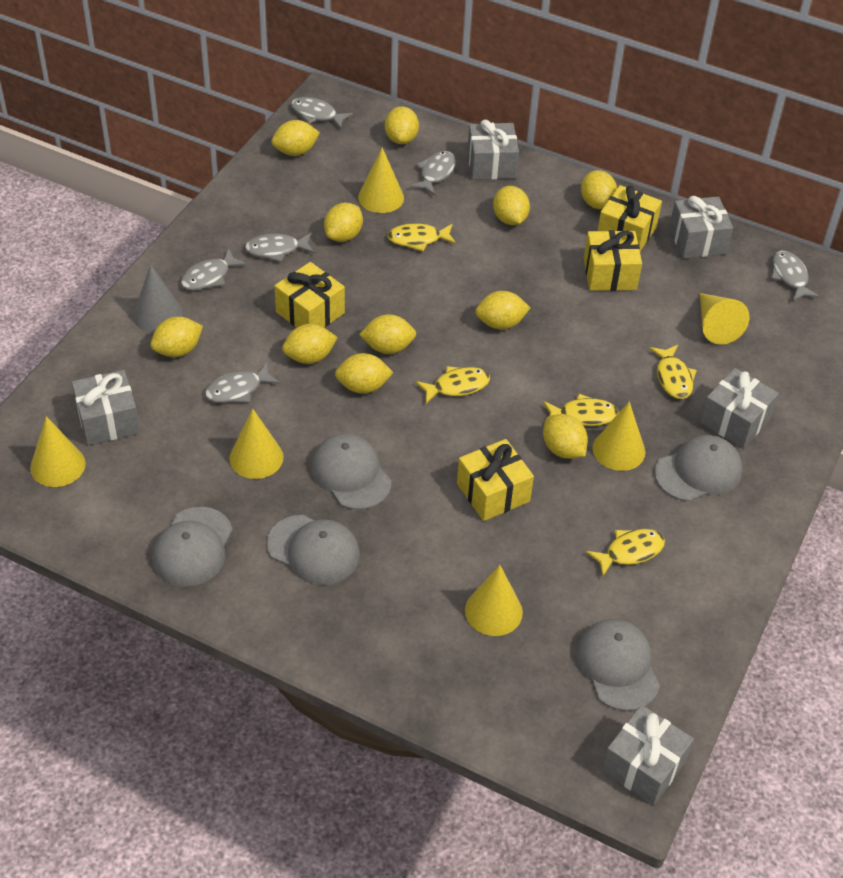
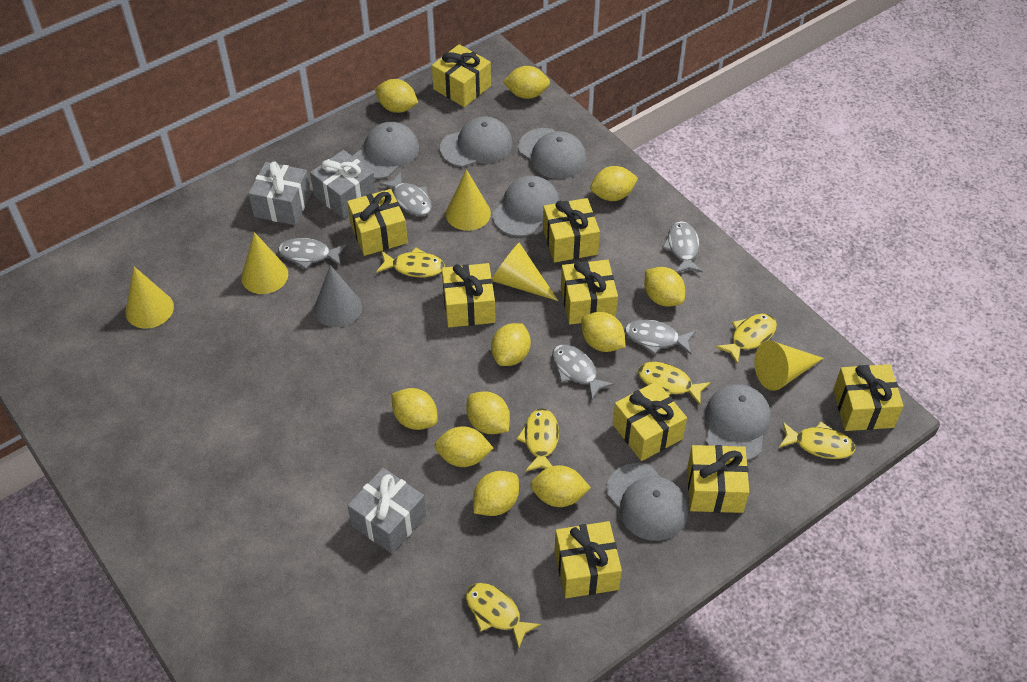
grey cap: 5 -> 6
grey fish: 6 -> 5
grey gift: 5 -> 3
yellow cone: 6 -> 5
yellow fish: 5 -> 6
yellow gift: 4 -> 9

